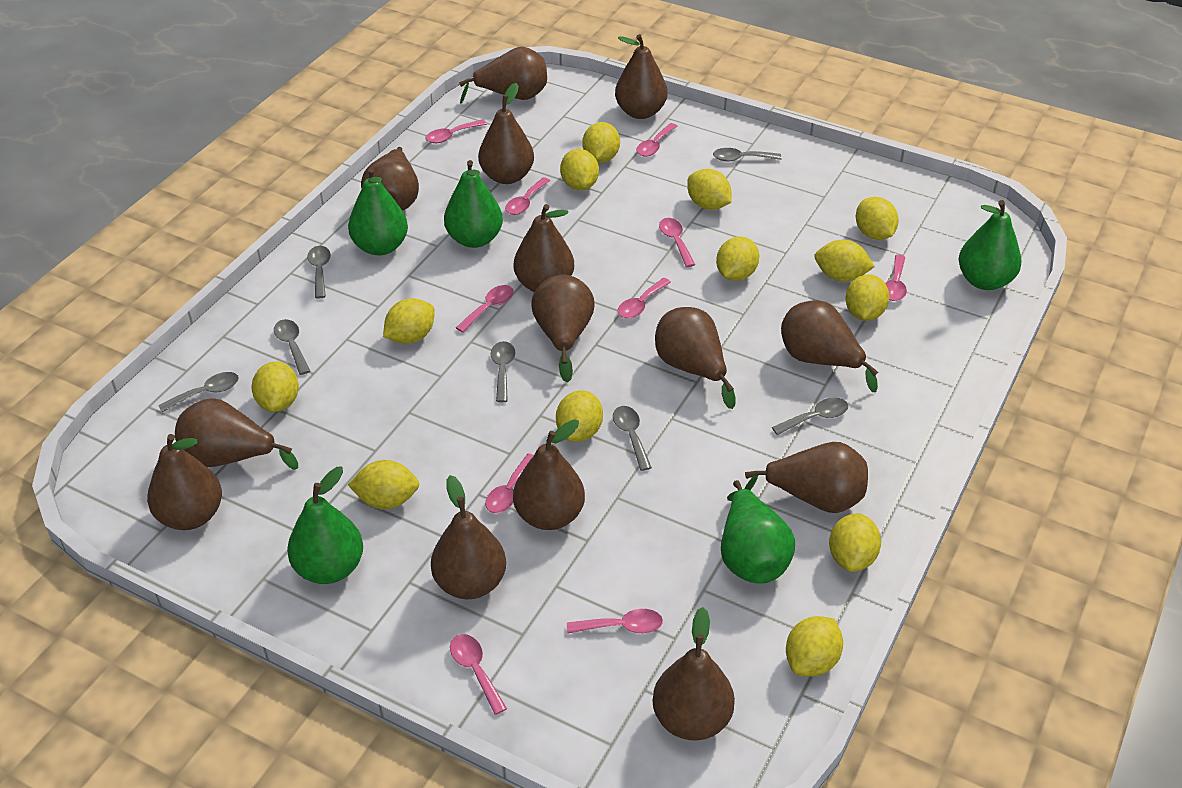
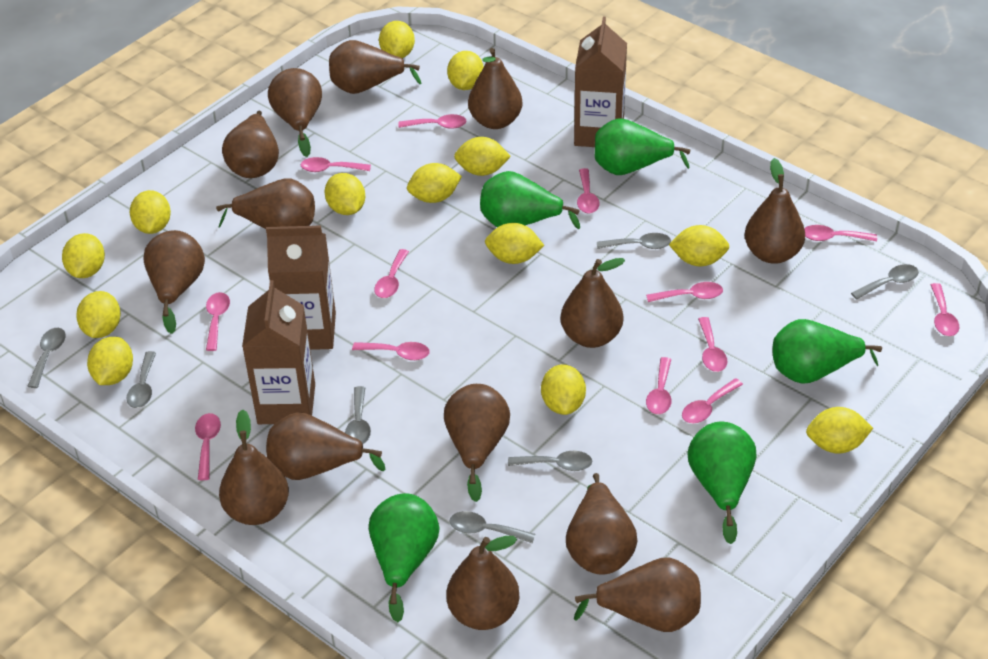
brown carton: 0 -> 3
pink spoon: 10 -> 13

